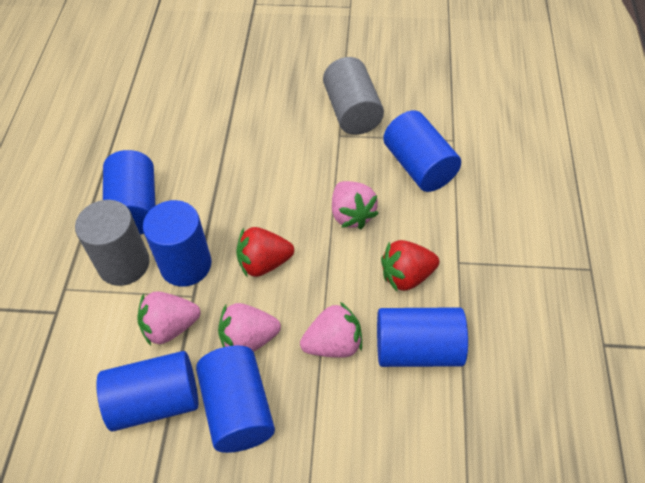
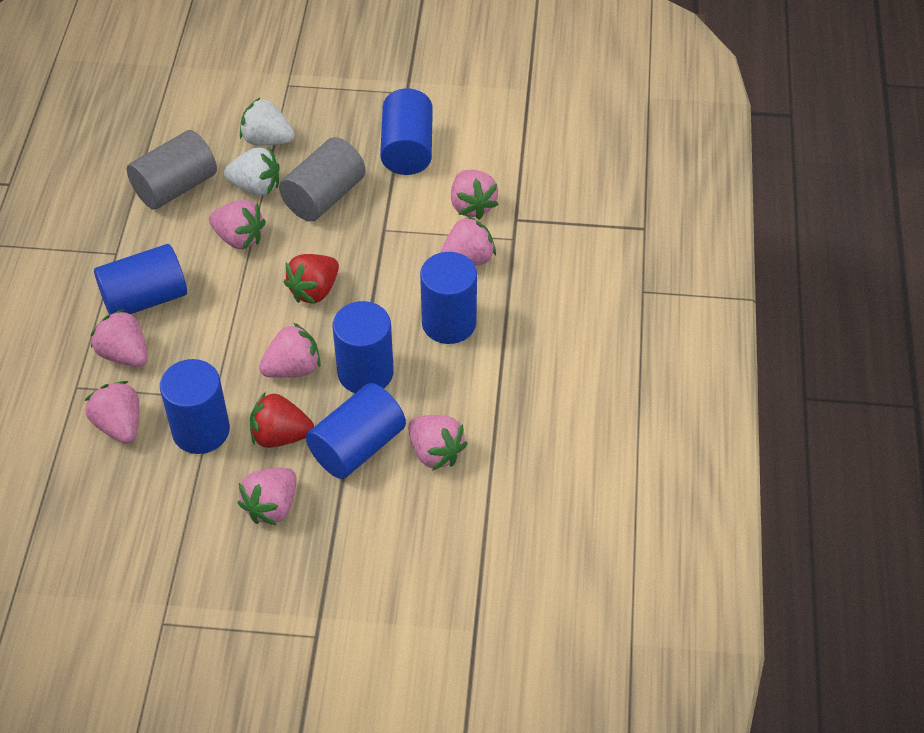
pink strawberry: 4 -> 8
white strawberry: 0 -> 2

